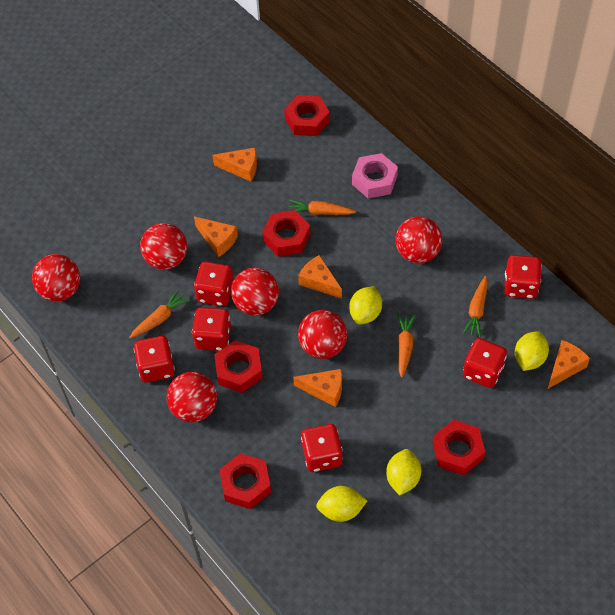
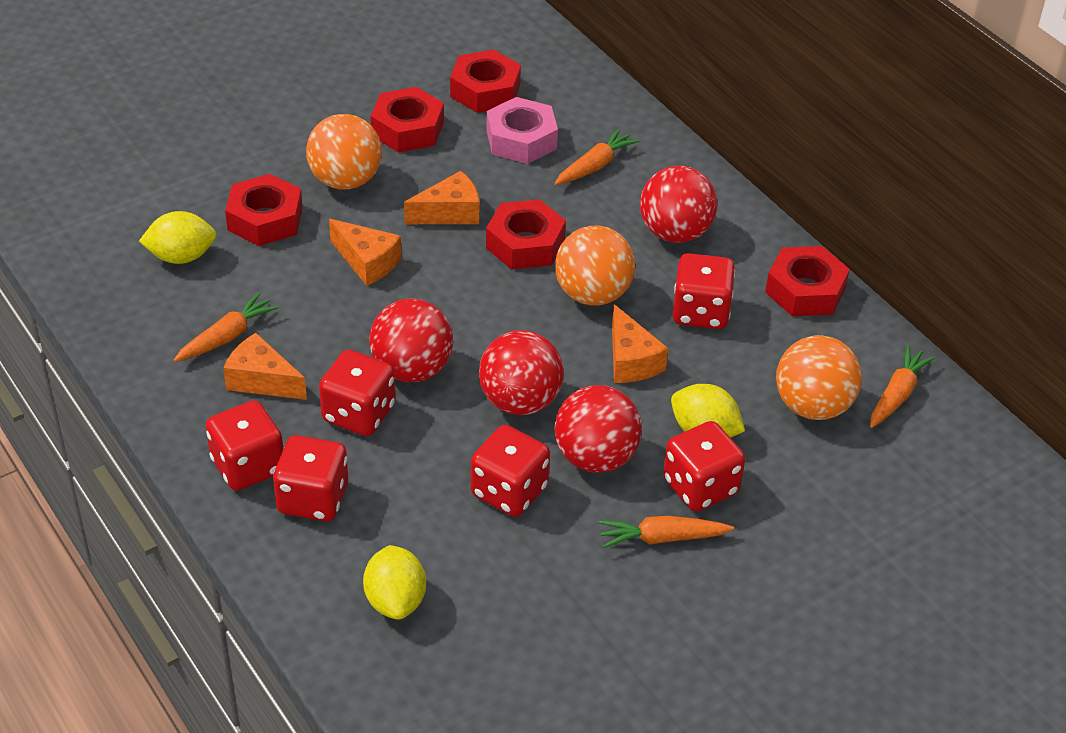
orange ball: 0 -> 3
orange cheese: 5 -> 4
red ball: 6 -> 4
yellow lemon: 4 -> 3

